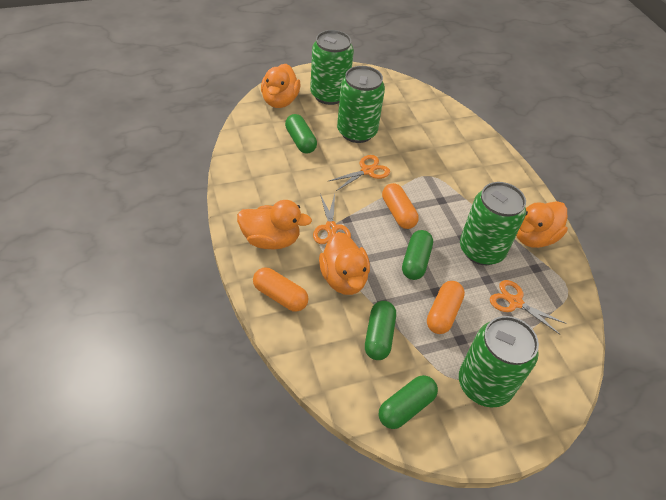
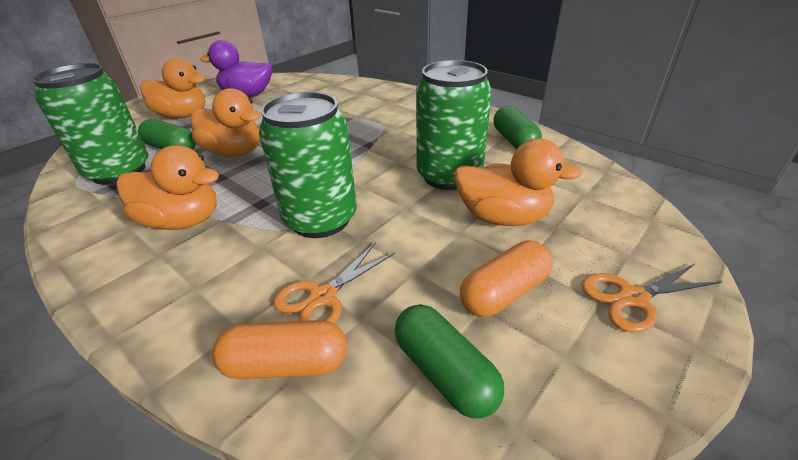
green can: 4 -> 3
green capsule: 4 -> 3
orange capsule: 3 -> 2
orange scissors: 3 -> 2
purple duck: 0 -> 1

